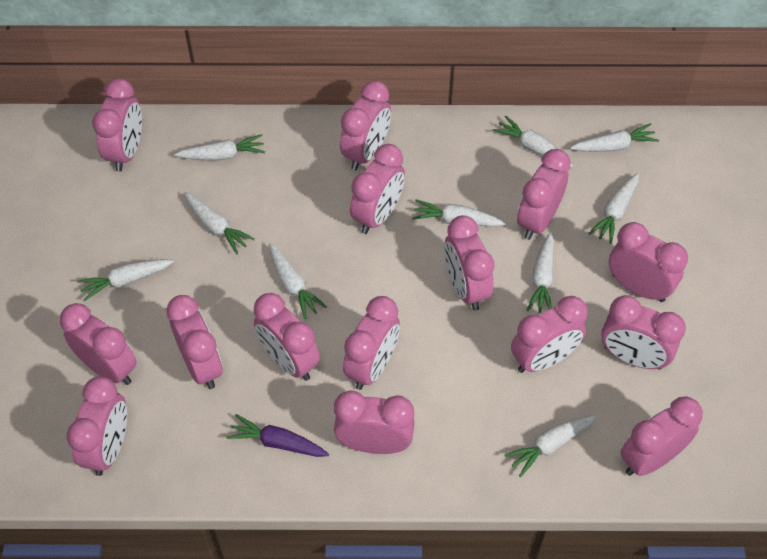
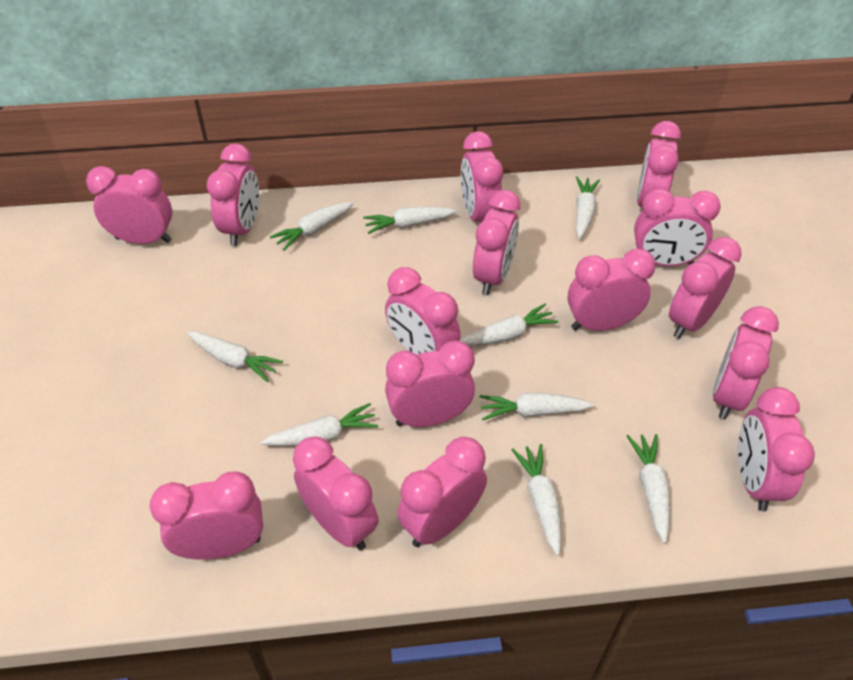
purple carrot: 1 -> 0
white carrot: 10 -> 9

